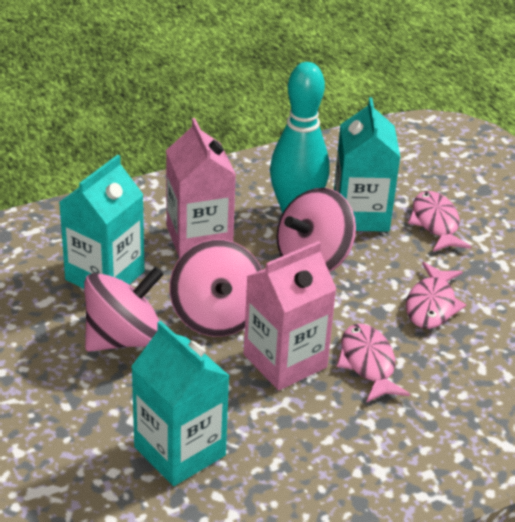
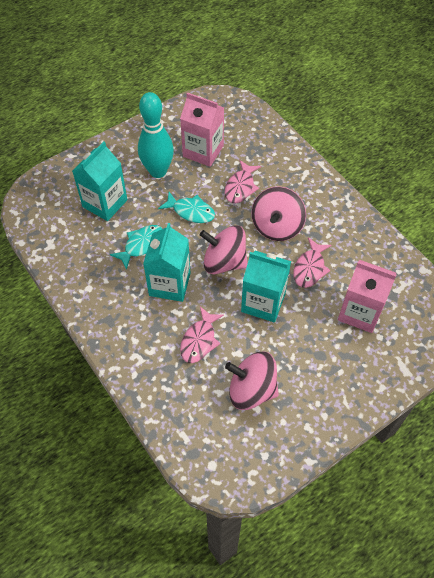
turquoise fish: 0 -> 2

